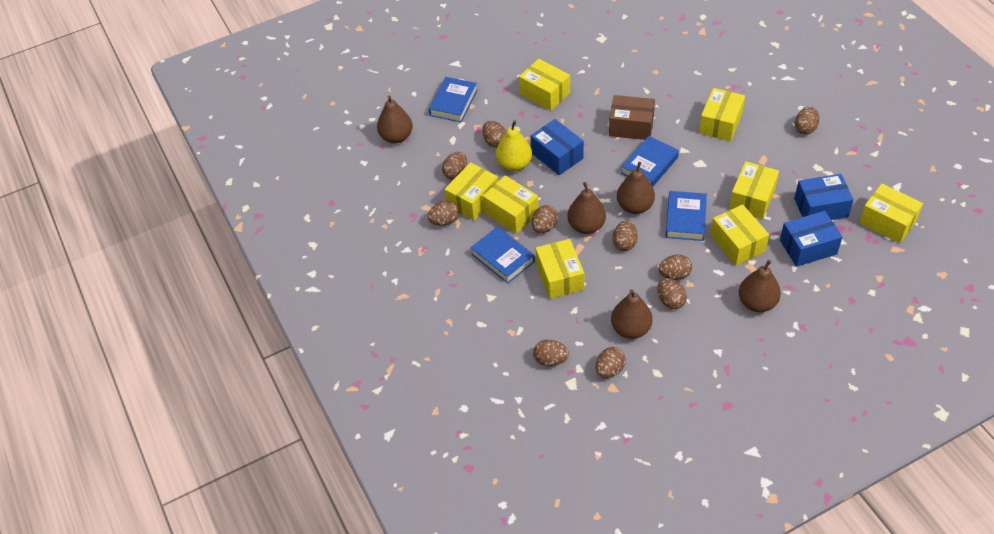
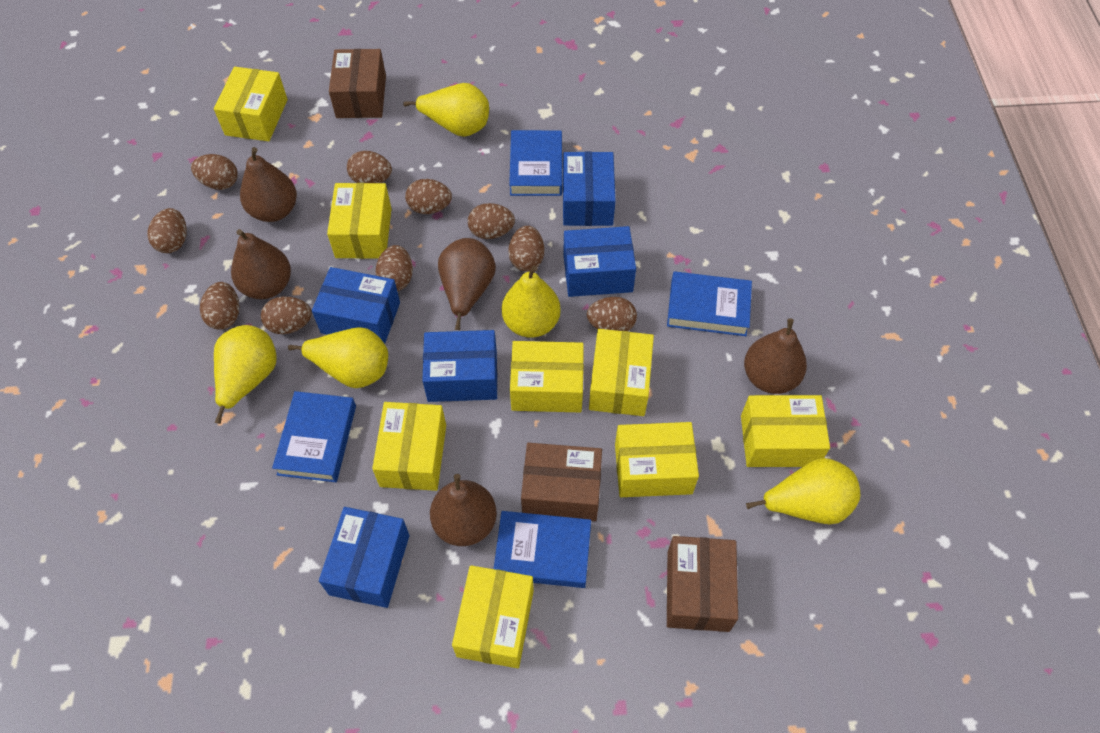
blue box: 3 -> 5
brown box: 1 -> 3
yellow pear: 1 -> 5

